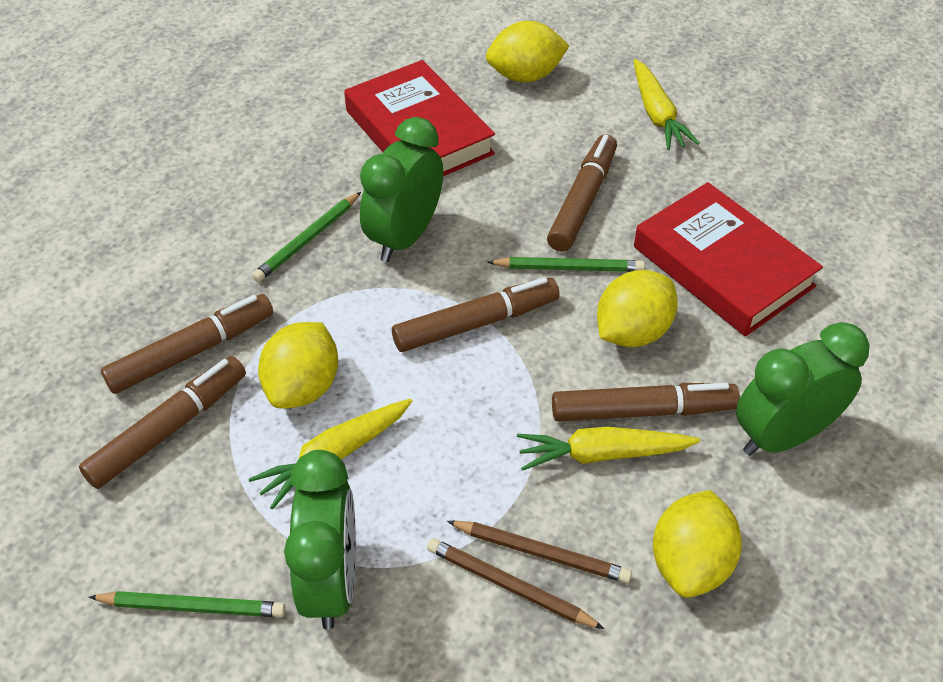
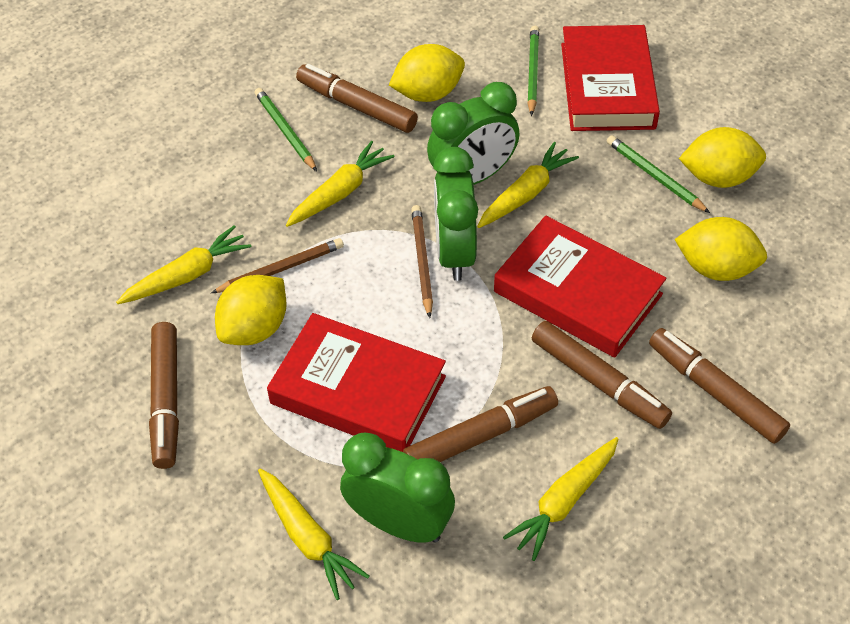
red book: 2 -> 3
yellow carrot: 3 -> 5

